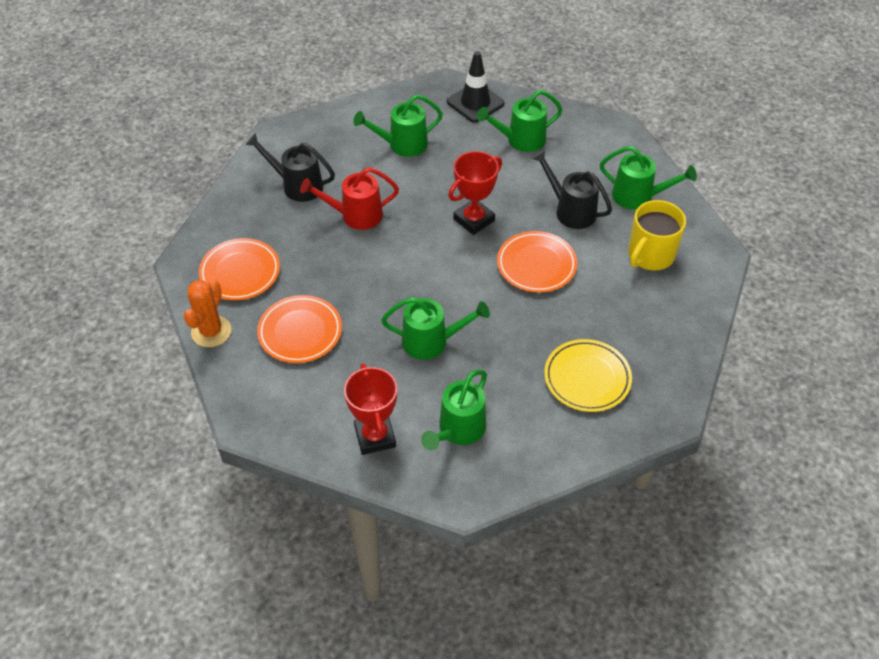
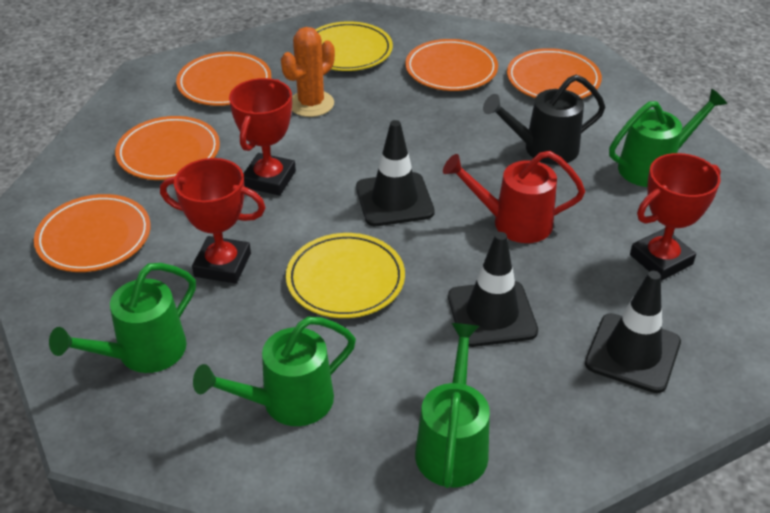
black traffic cone: 1 -> 3
black watering can: 2 -> 1
green watering can: 5 -> 4
orange plate: 3 -> 5
red trophy: 2 -> 3
yellow mug: 1 -> 0
yellow plate: 1 -> 2

